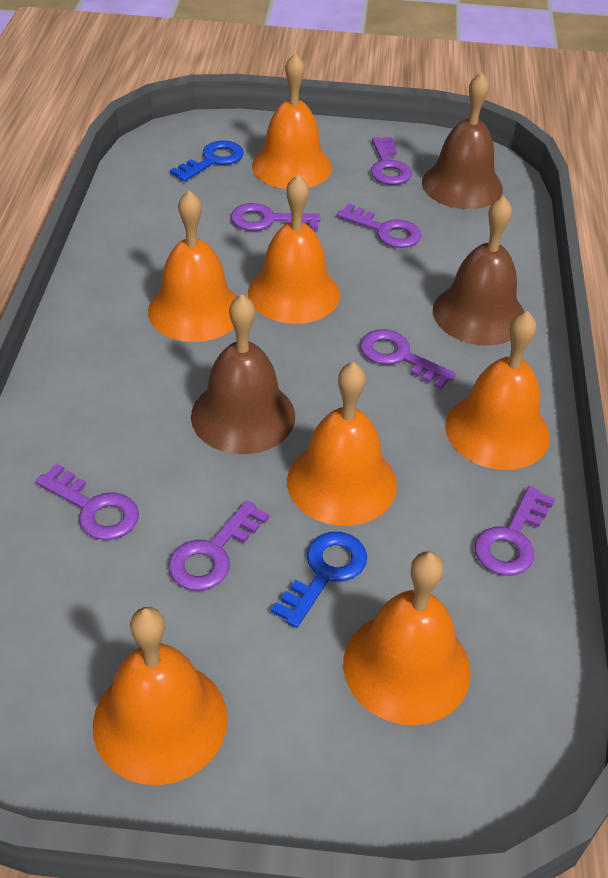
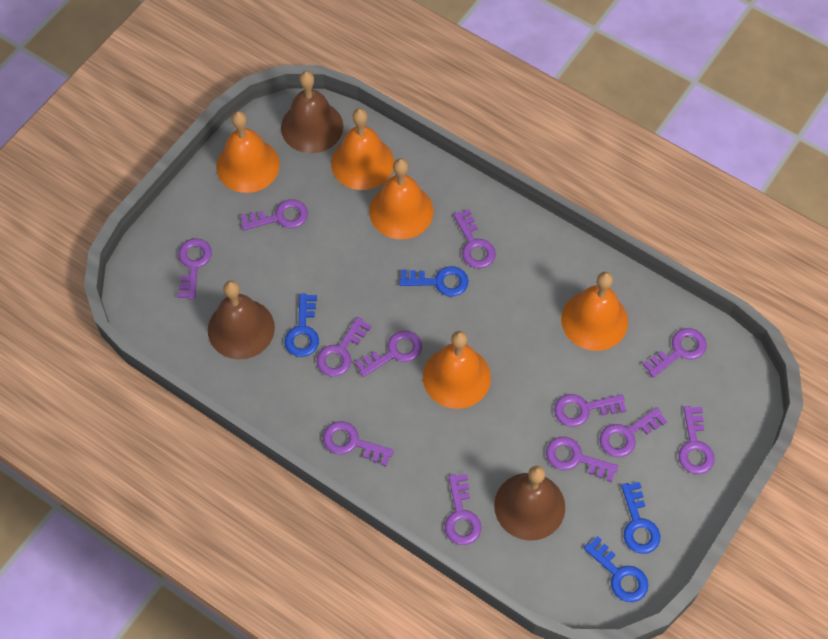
blue key: 2 -> 4
orange bell: 7 -> 5
purple key: 7 -> 12

